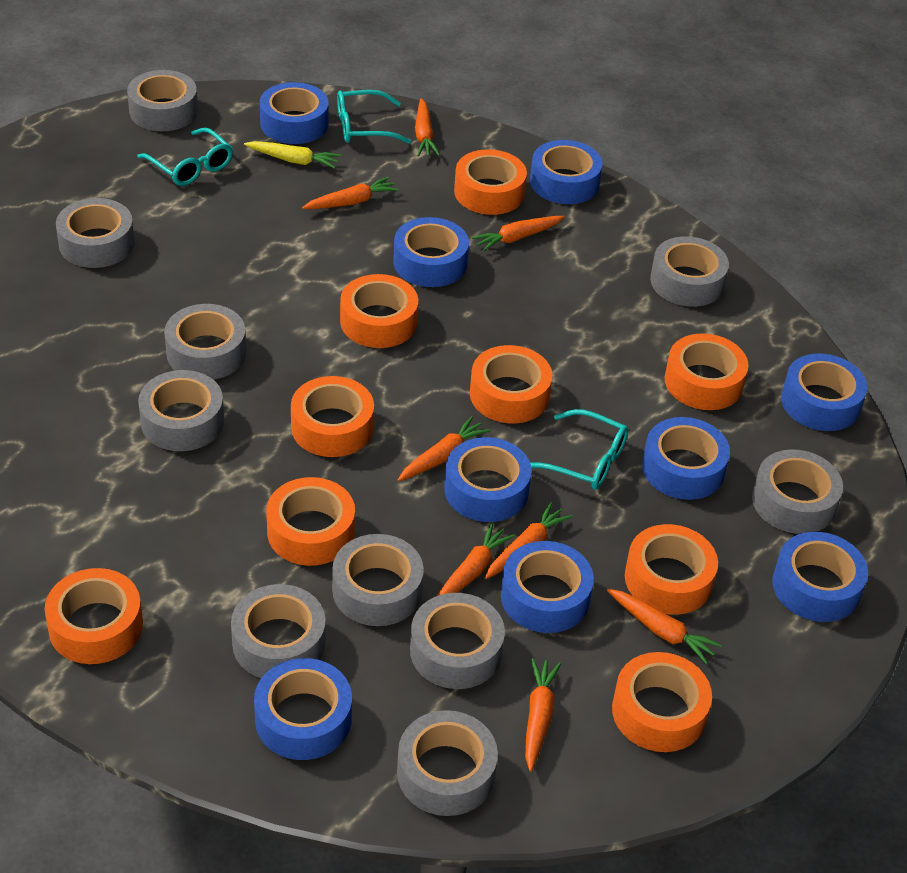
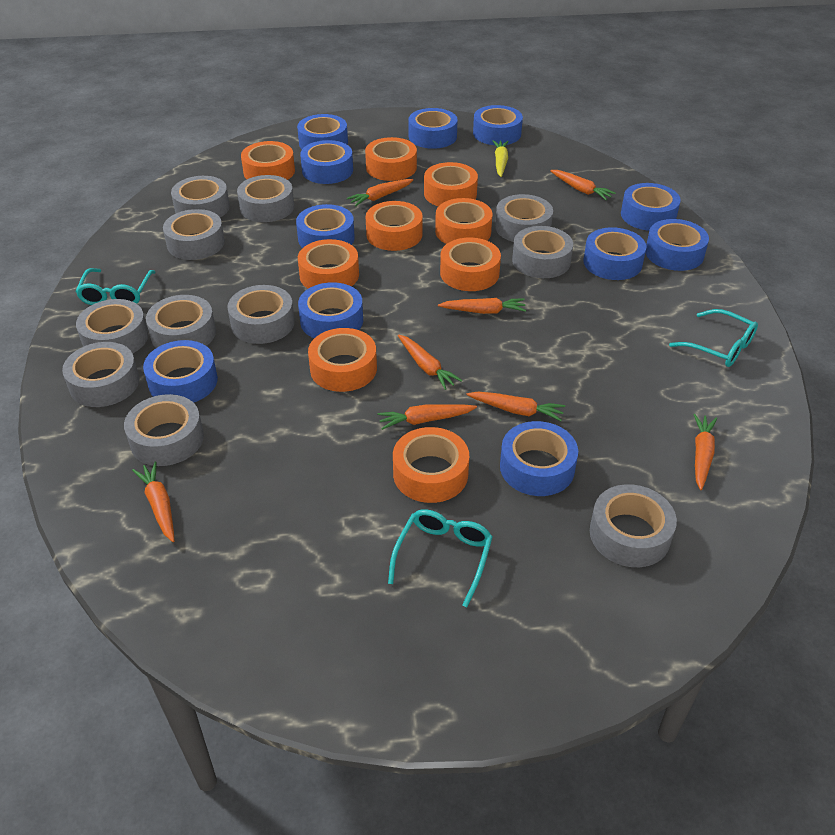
blue tape: 9 -> 11
grey tape: 10 -> 11

